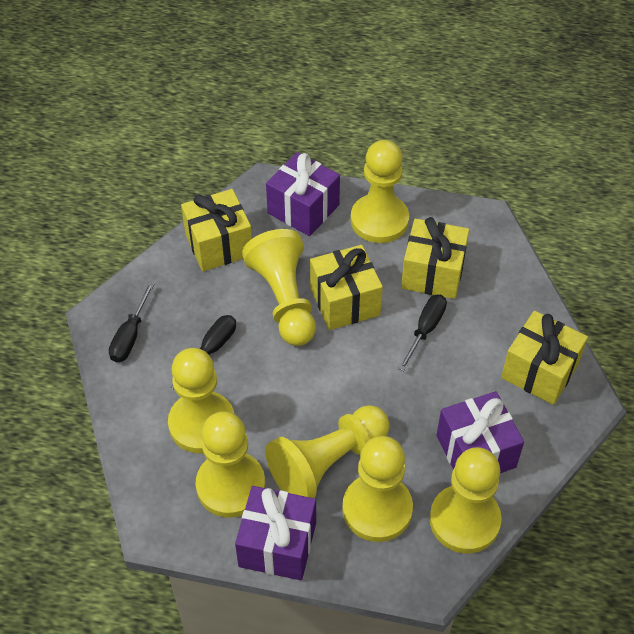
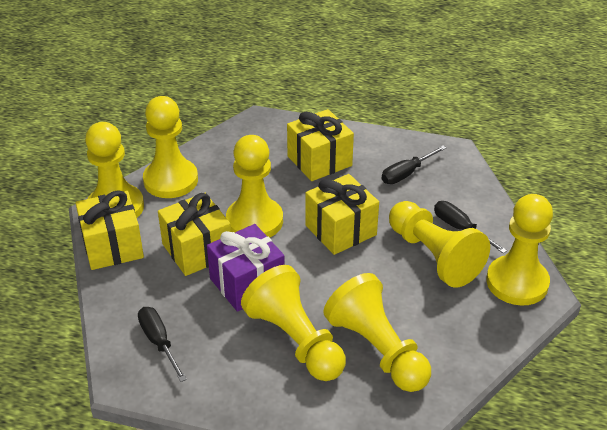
purple gift: 3 -> 1

